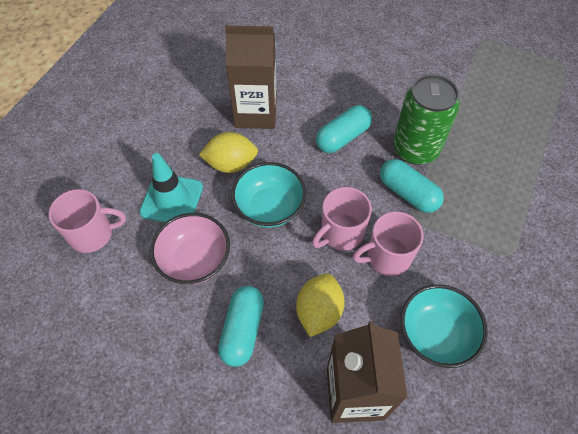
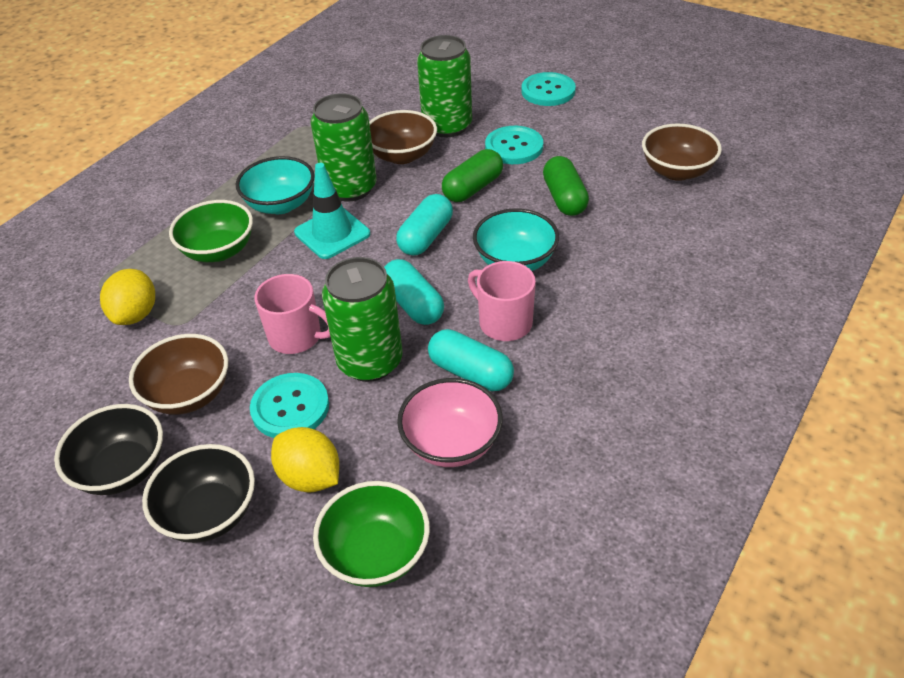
black bowl: 0 -> 2
brown bowl: 0 -> 3
brown carton: 2 -> 0
green bowl: 0 -> 2
green can: 1 -> 3
green capsule: 0 -> 2
pink mug: 3 -> 2
turquoise button: 0 -> 3

